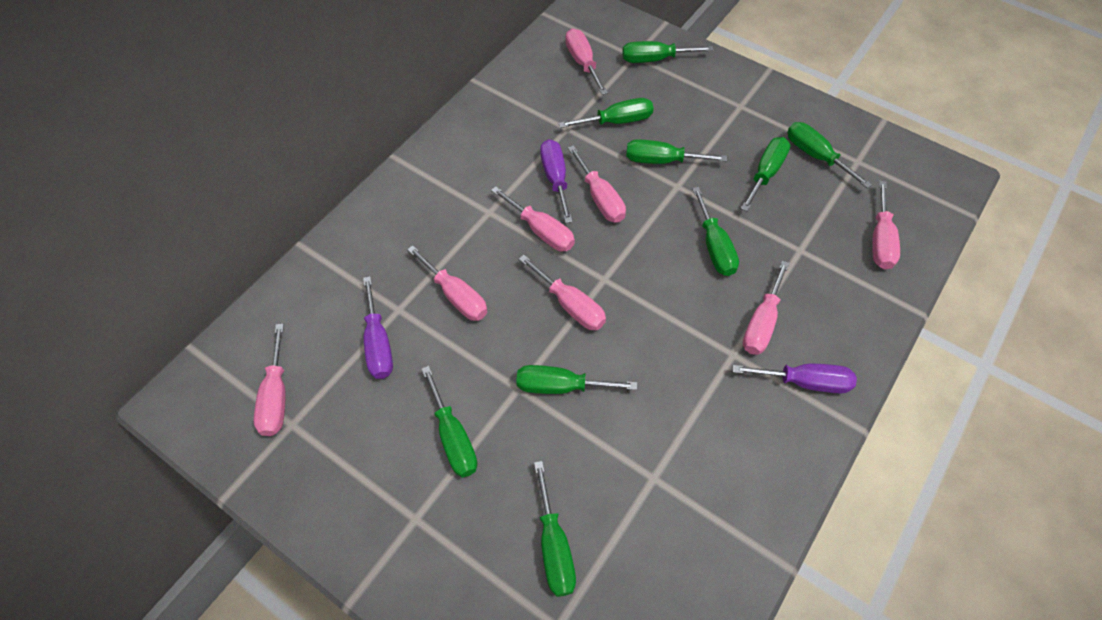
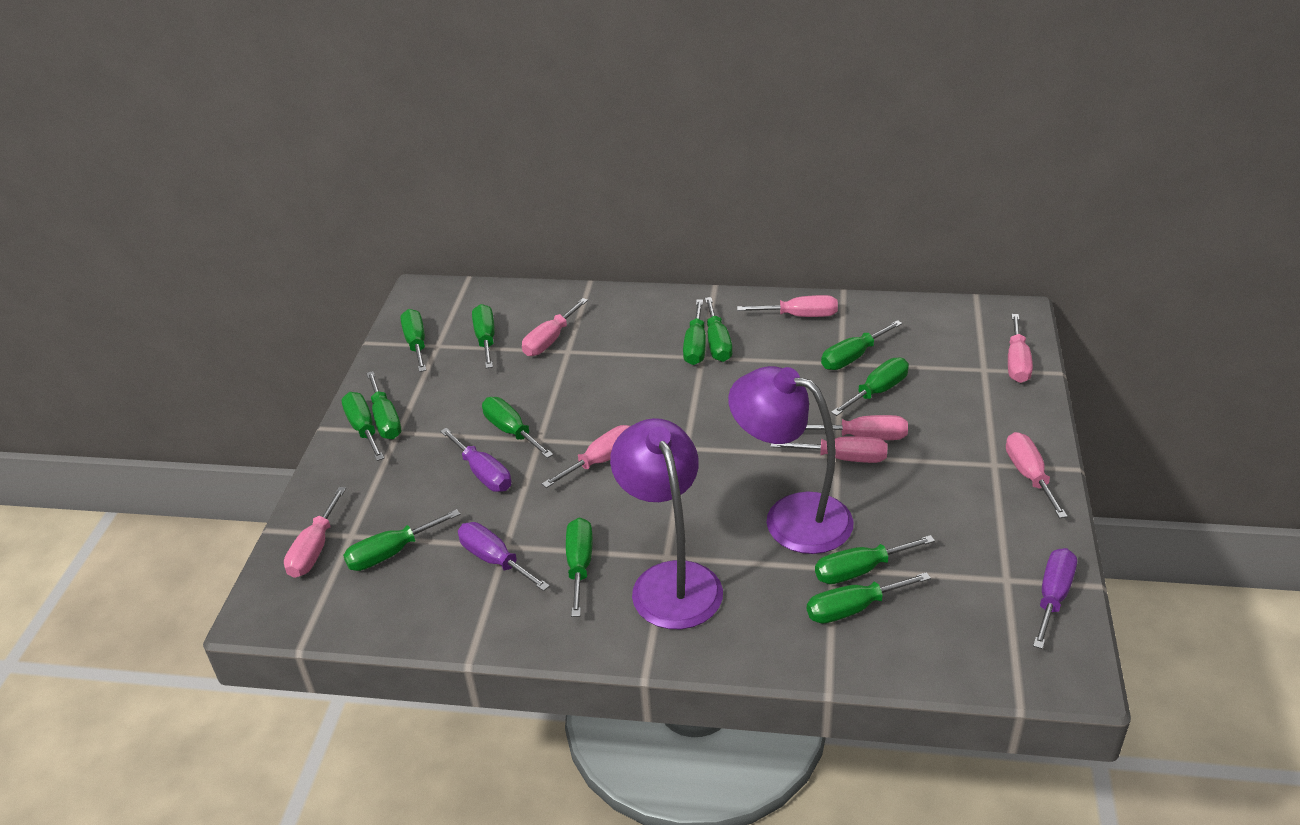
green screwdriver: 9 -> 13
purple lamp: 0 -> 2

